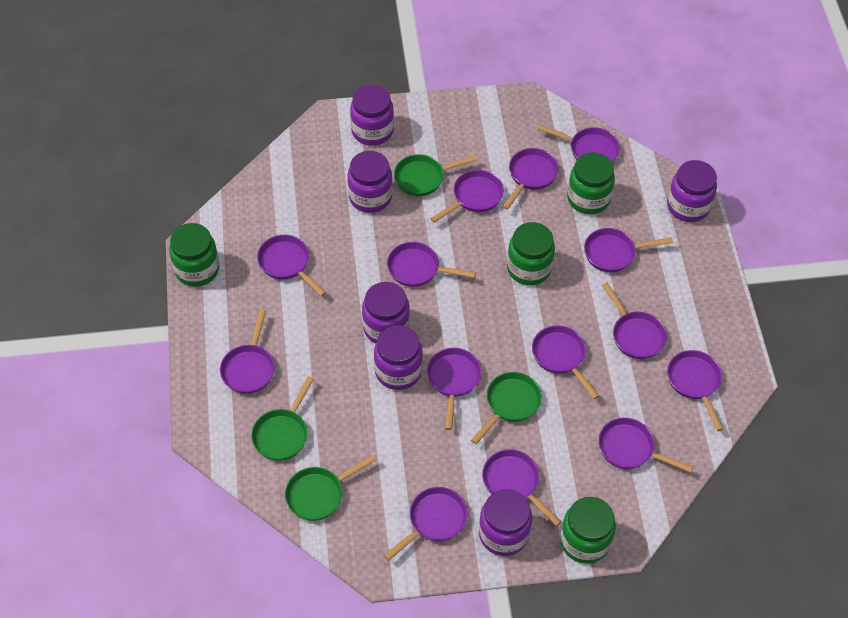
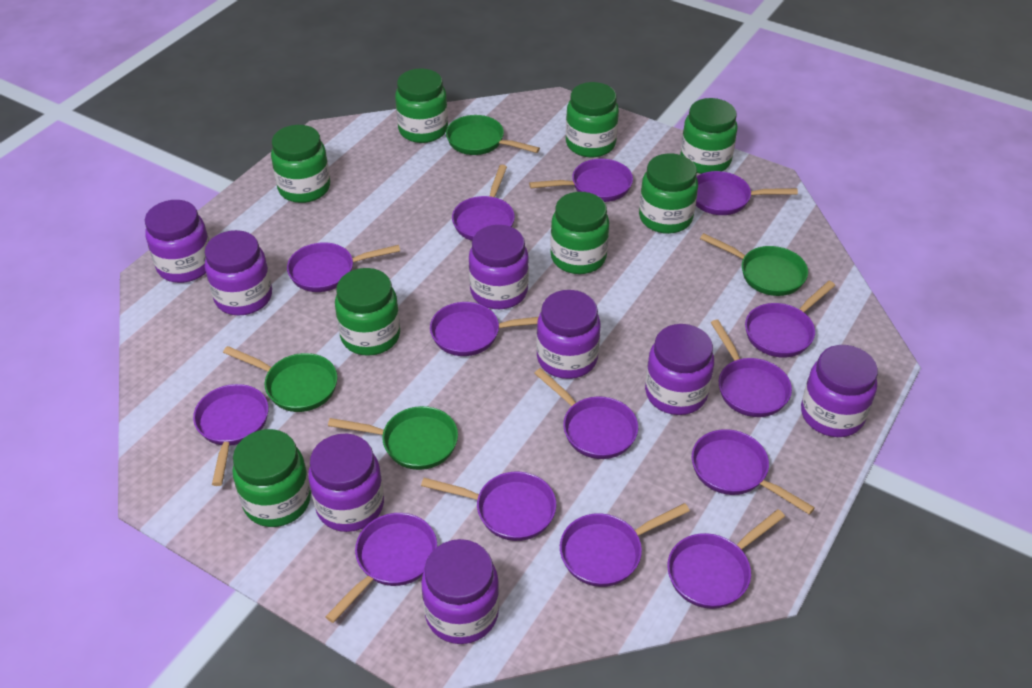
green jar: 4 -> 8
purple jar: 6 -> 8

